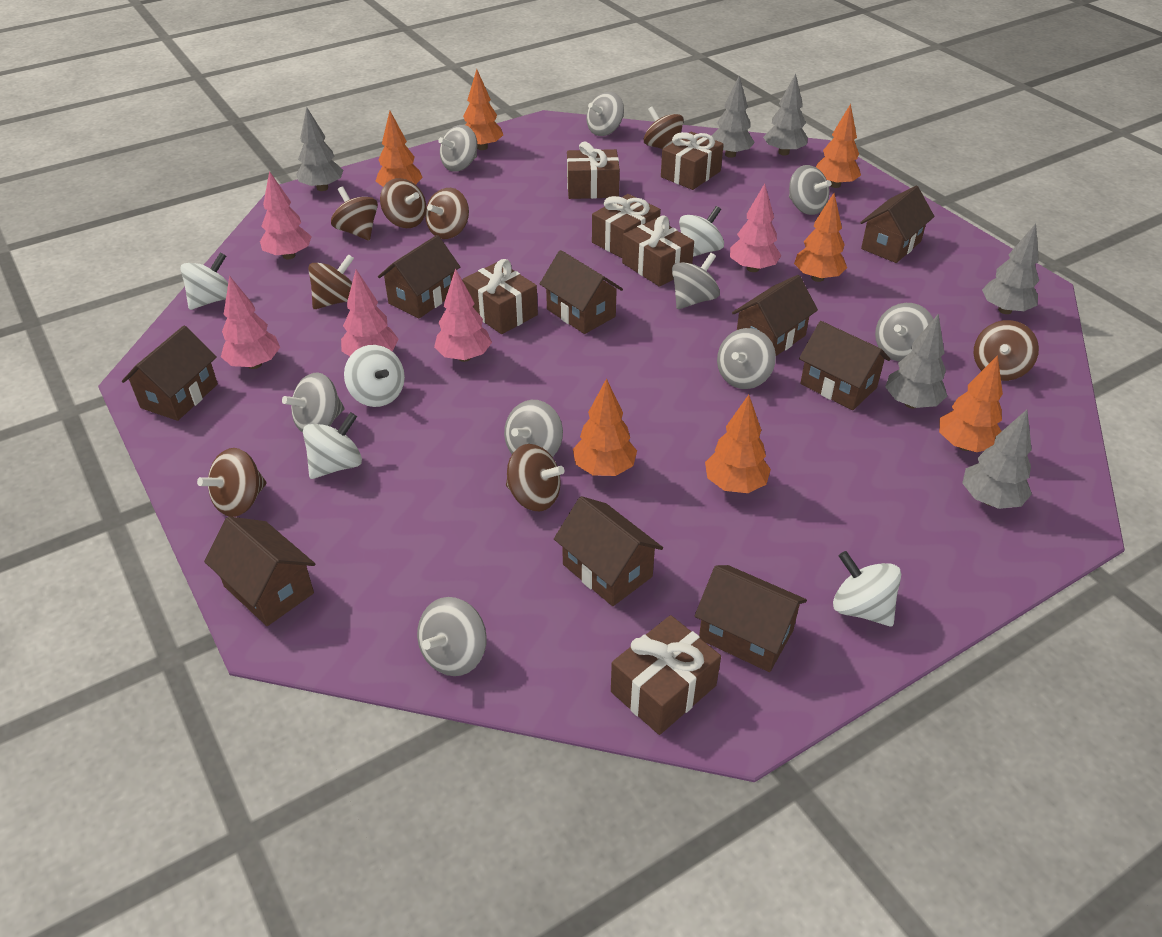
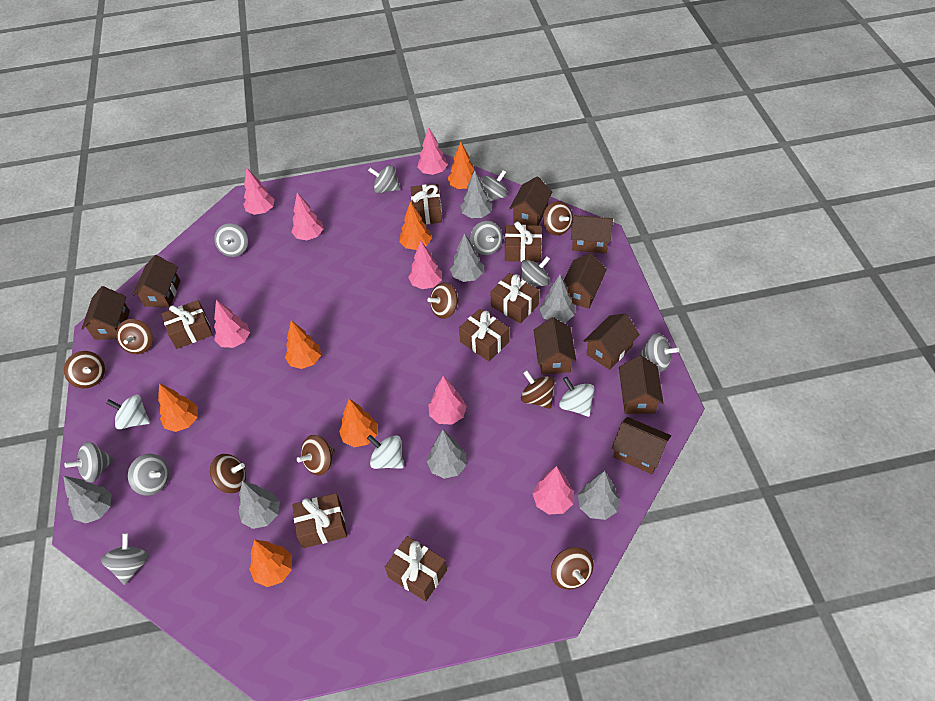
brown gift: 6 -> 7
grey tree: 6 -> 7
orange tree: 7 -> 6
pink tree: 5 -> 7
white spinning top: 5 -> 3

